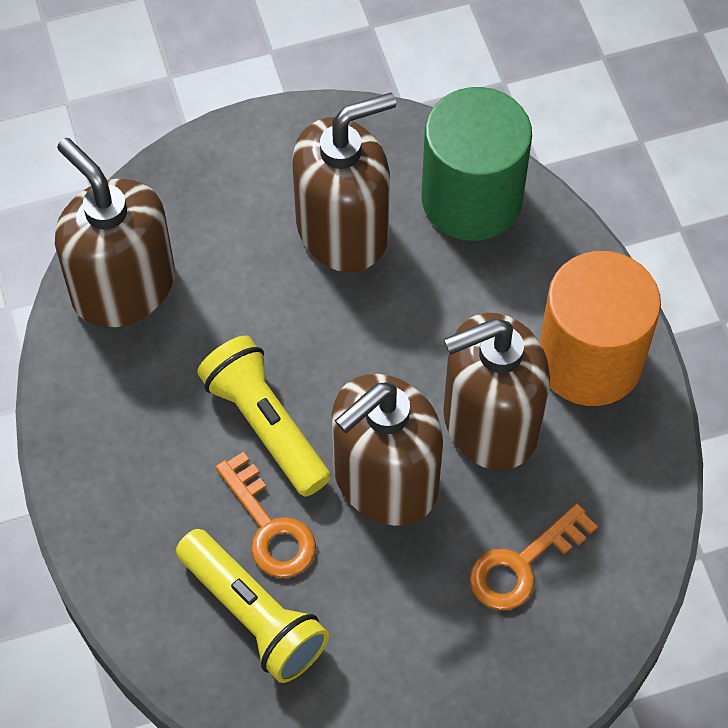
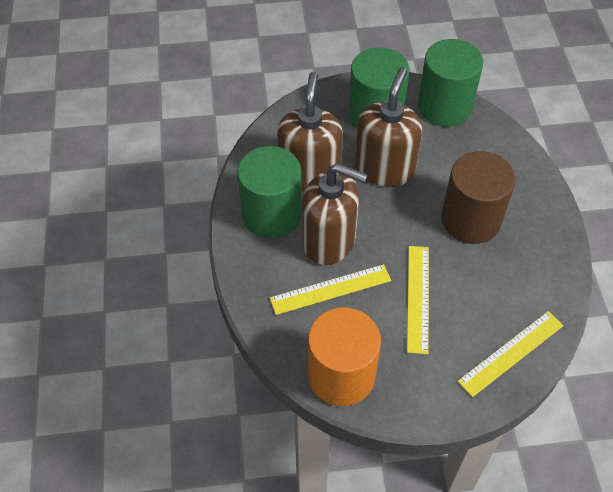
brown cylinder: 0 -> 1
brown soap dispenser: 4 -> 3
green cylinder: 1 -> 3
orange key: 2 -> 0
yellow flashlight: 2 -> 0
yellow ruler: 0 -> 3

